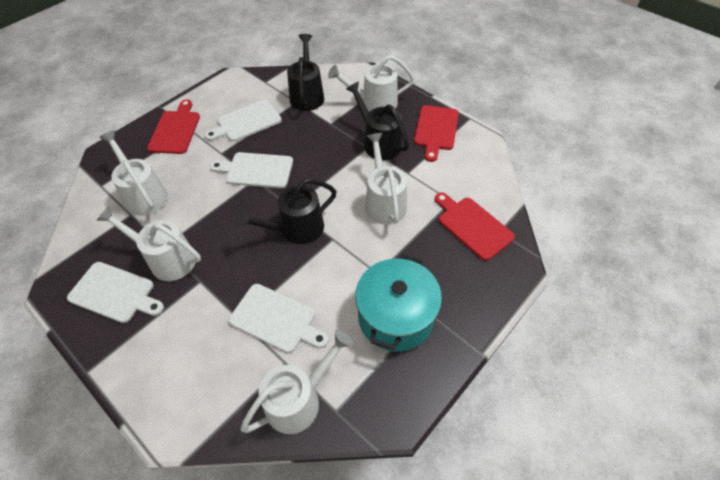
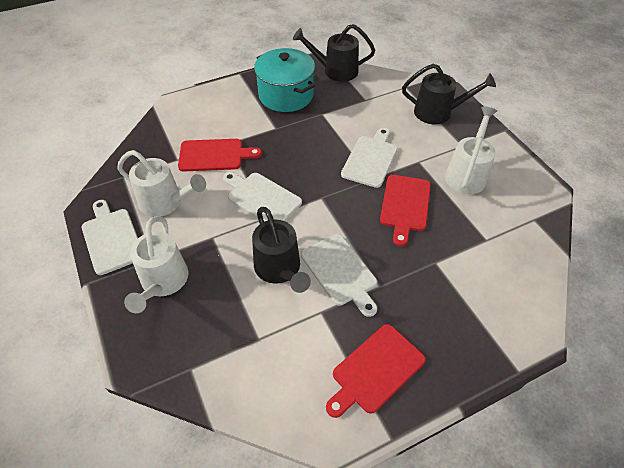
white watering can: 5 -> 3

